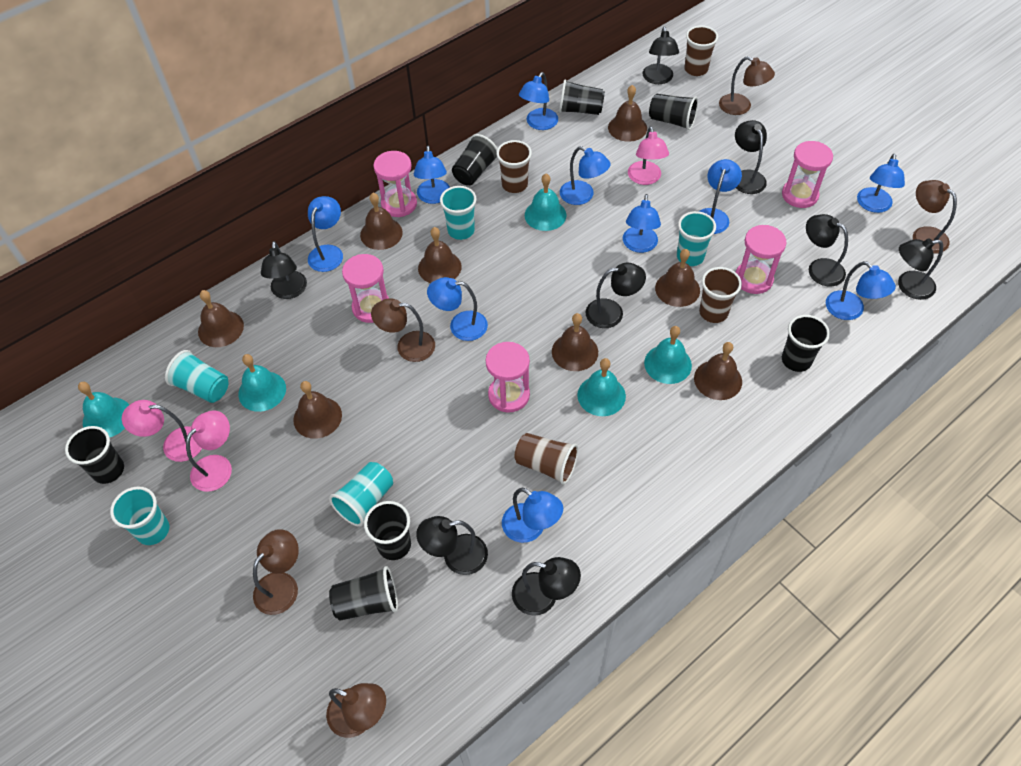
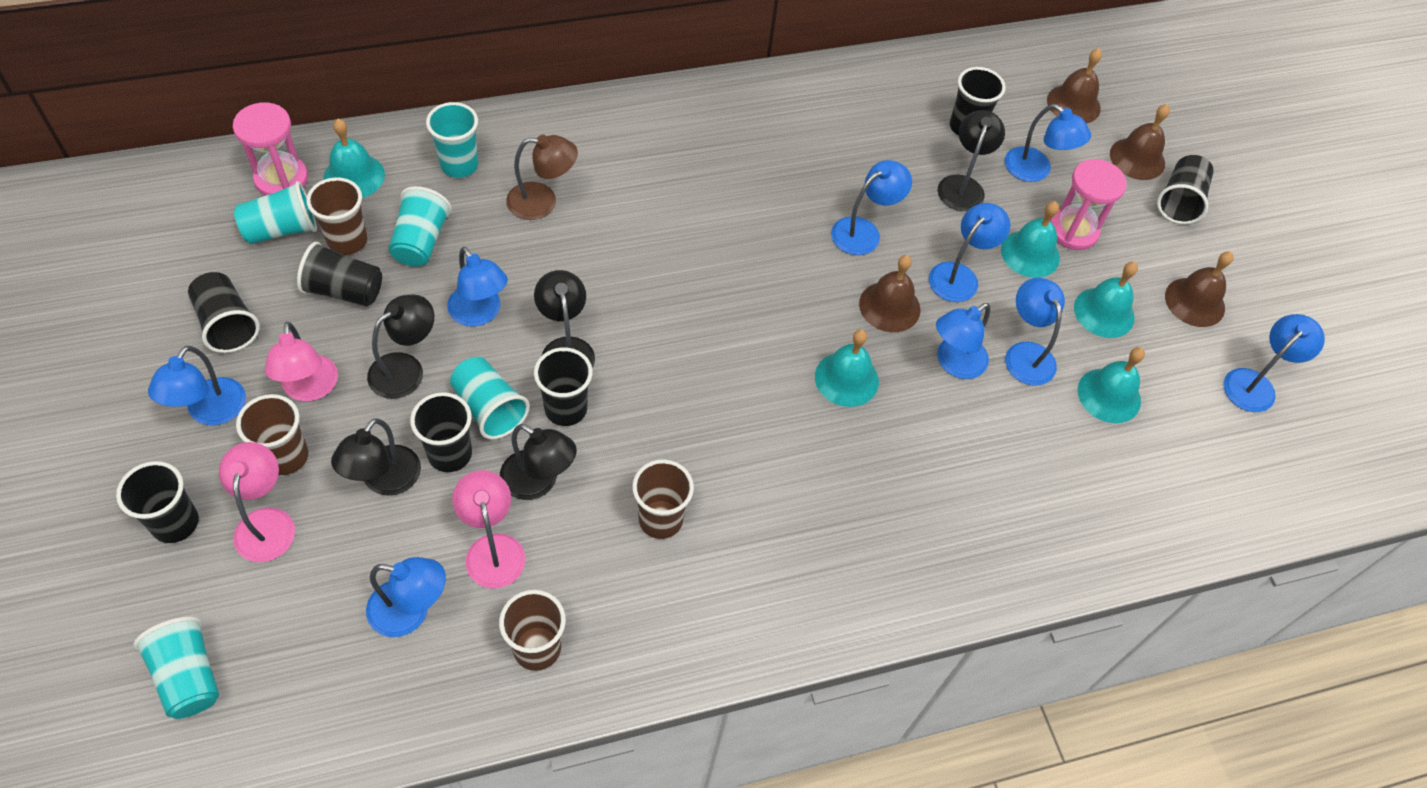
black lamp: 8 -> 5
blue lamp: 10 -> 9
brown bell: 8 -> 4
brown lamp: 5 -> 1
pink hourglass: 5 -> 2

